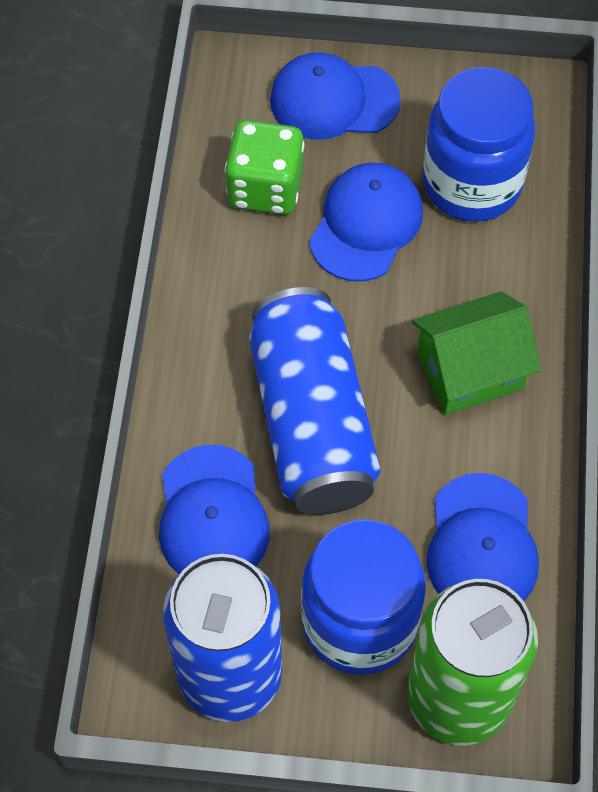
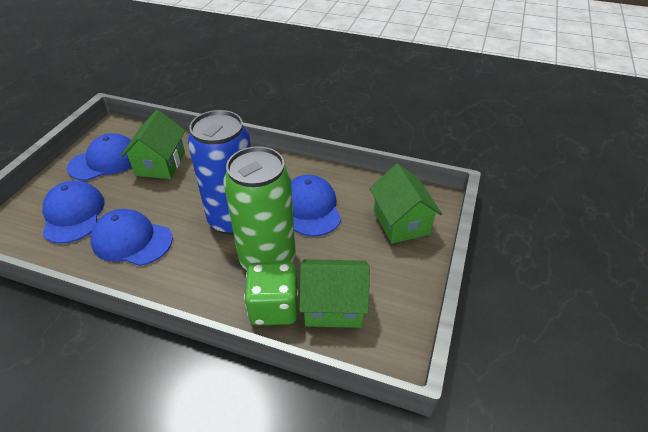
blue can: 2 -> 1
blue jar: 2 -> 0
green house: 1 -> 3

